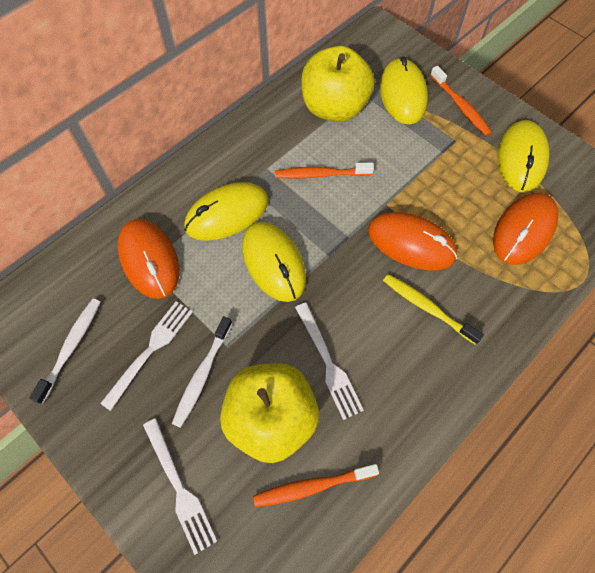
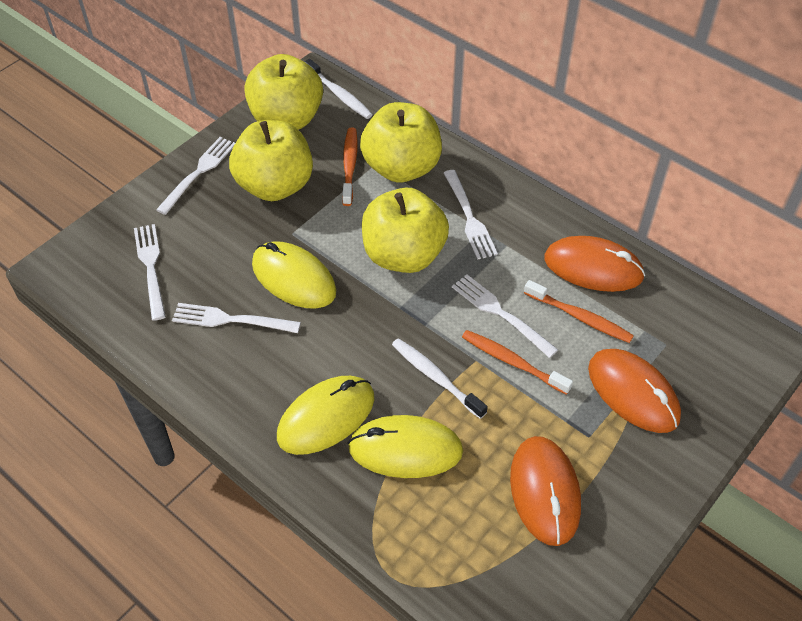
white fork: 3 -> 5
yellow apple: 2 -> 4
yellow mouse: 4 -> 3
yellow toothbrush: 1 -> 0

